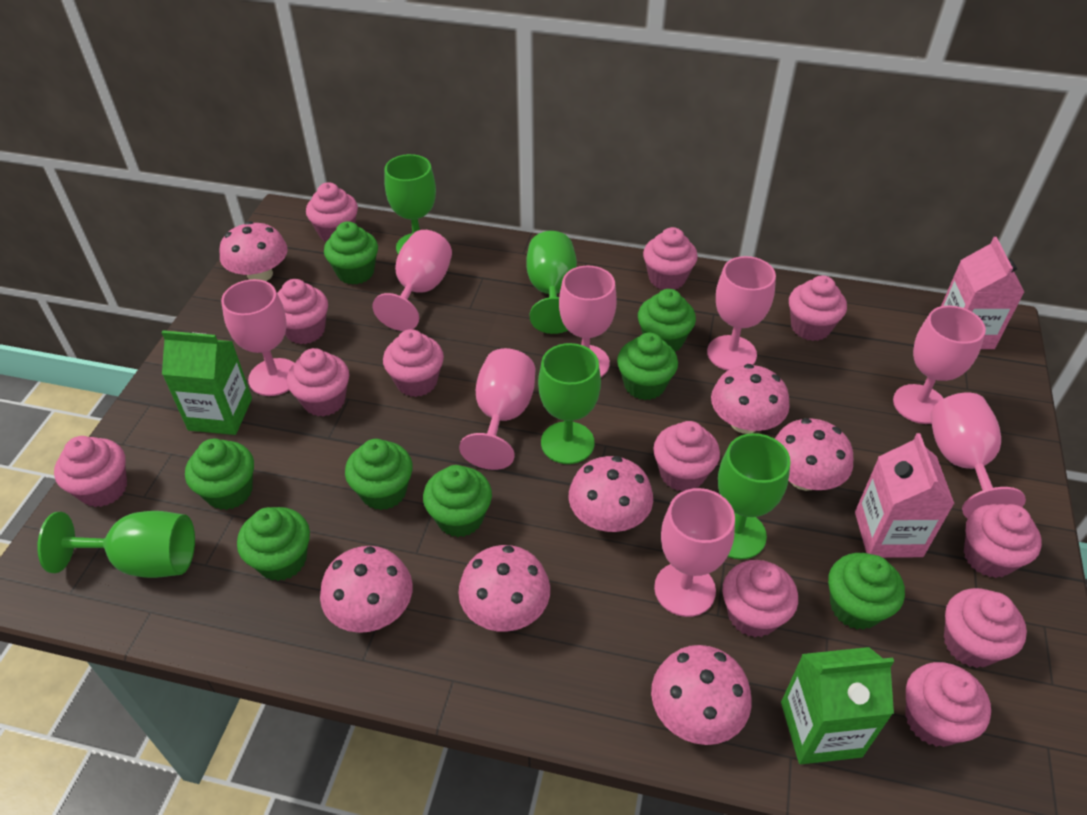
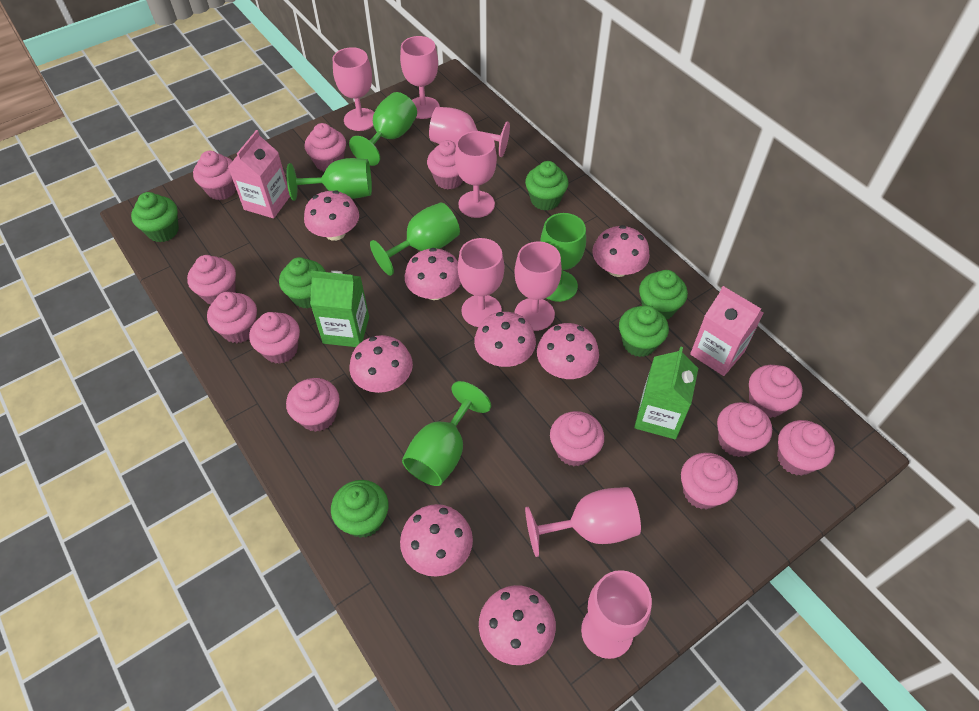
green cupcake: 8 -> 6
pink mushroom: 7 -> 8

